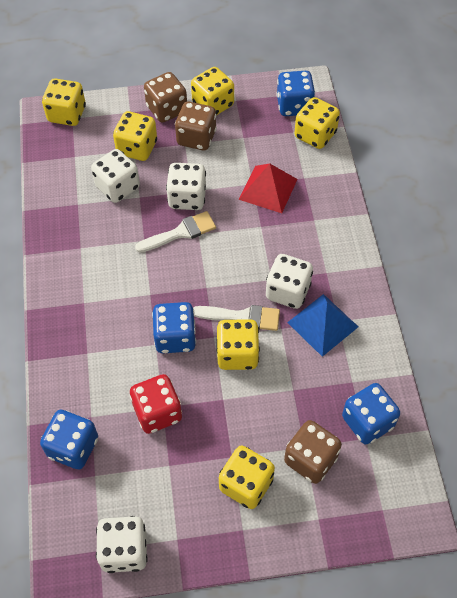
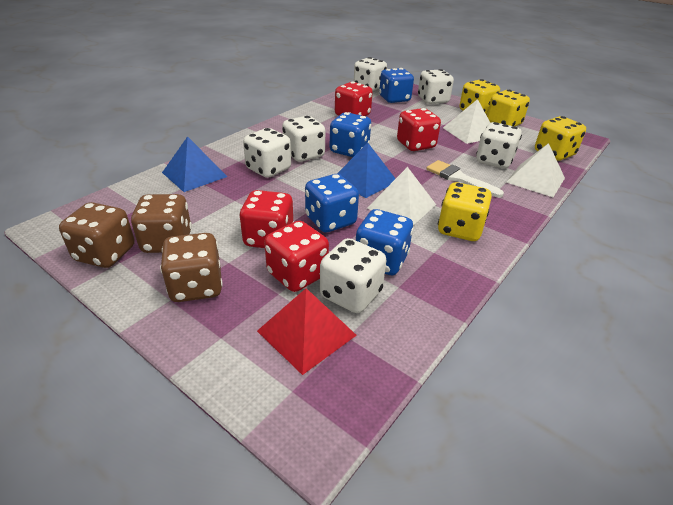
blue pyramid: 1 -> 2
red dice: 1 -> 4
white brush: 2 -> 1
white dice: 4 -> 6
white pyramid: 0 -> 3
yellow dice: 6 -> 4

